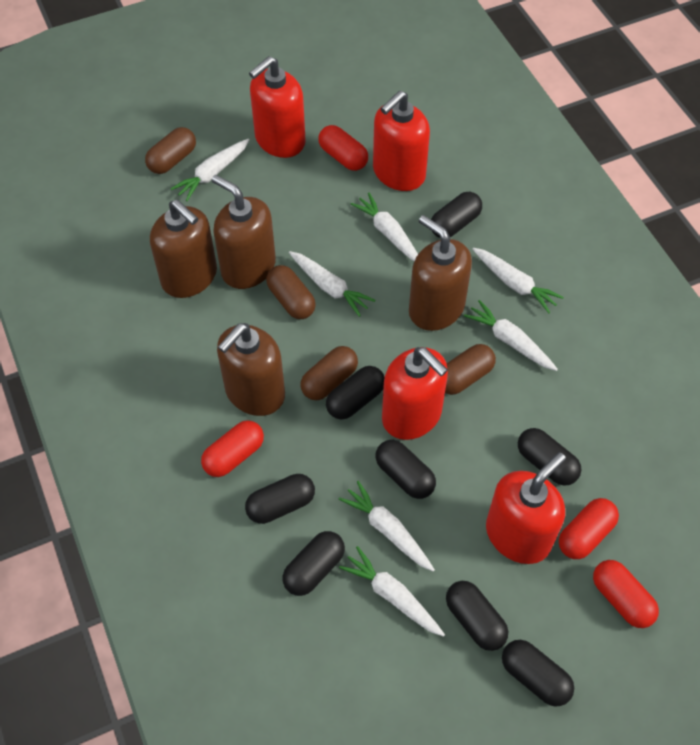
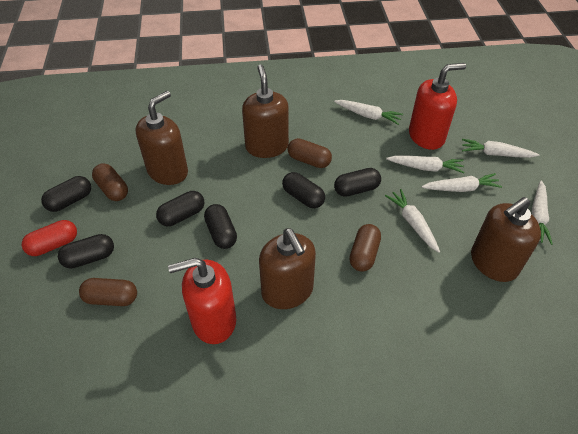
black capsule: 8 -> 6
red capsule: 4 -> 1
red soap dispenser: 4 -> 2
white carrot: 7 -> 6

